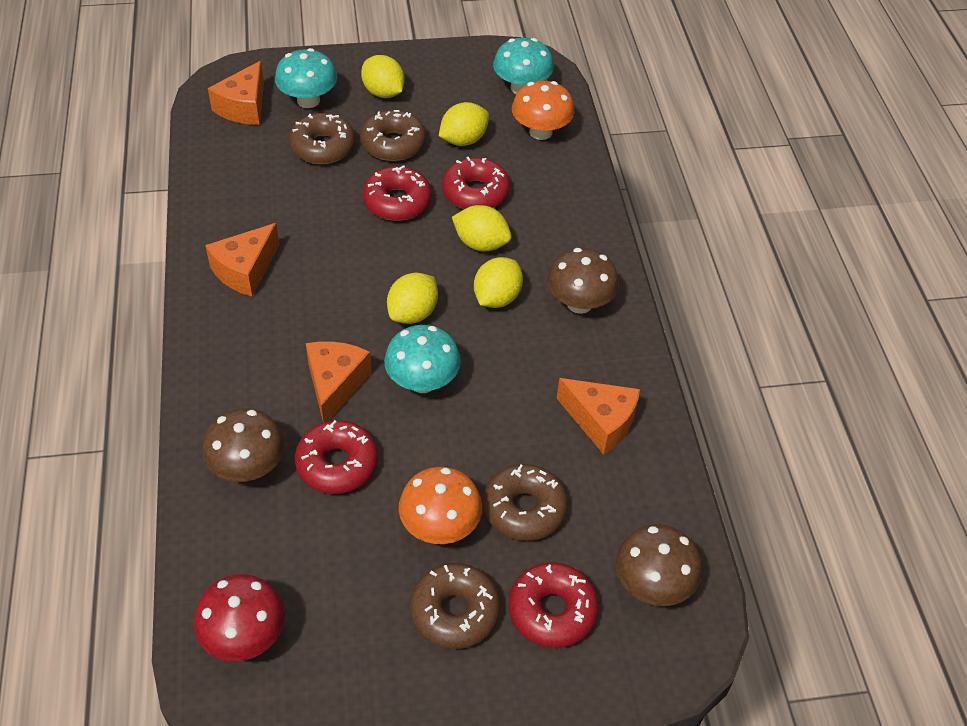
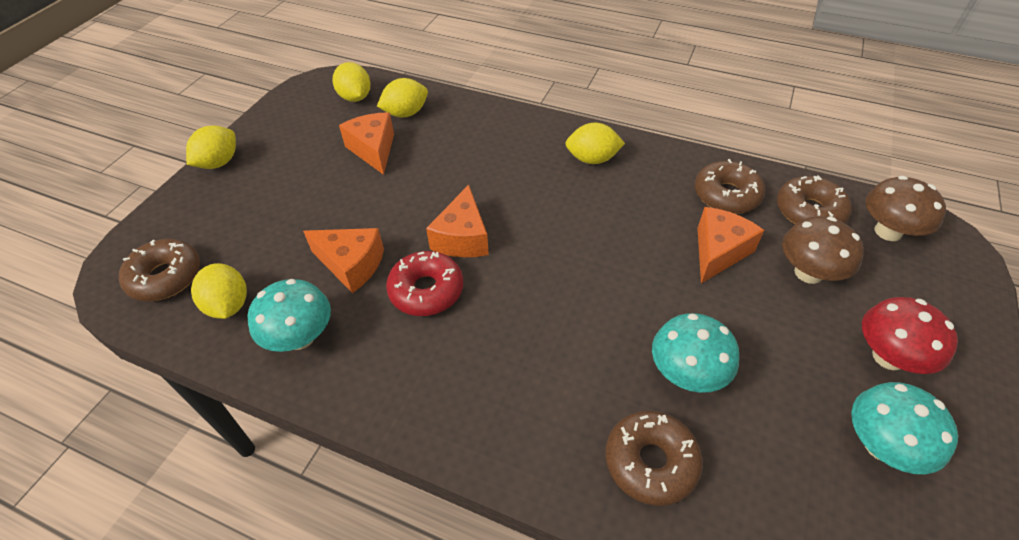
brown mushroom: 3 -> 2
orange mushroom: 2 -> 0
red donut: 4 -> 1

